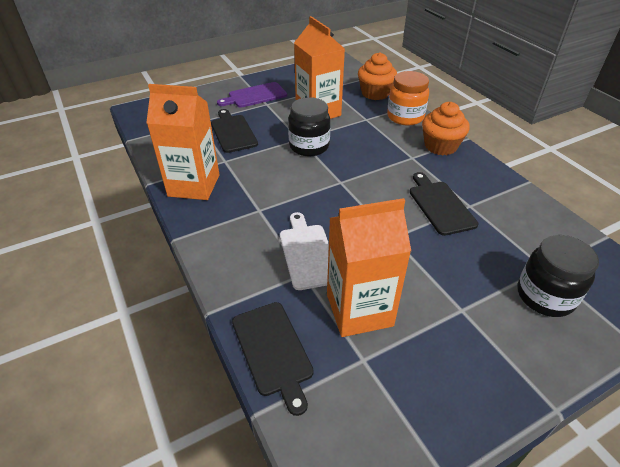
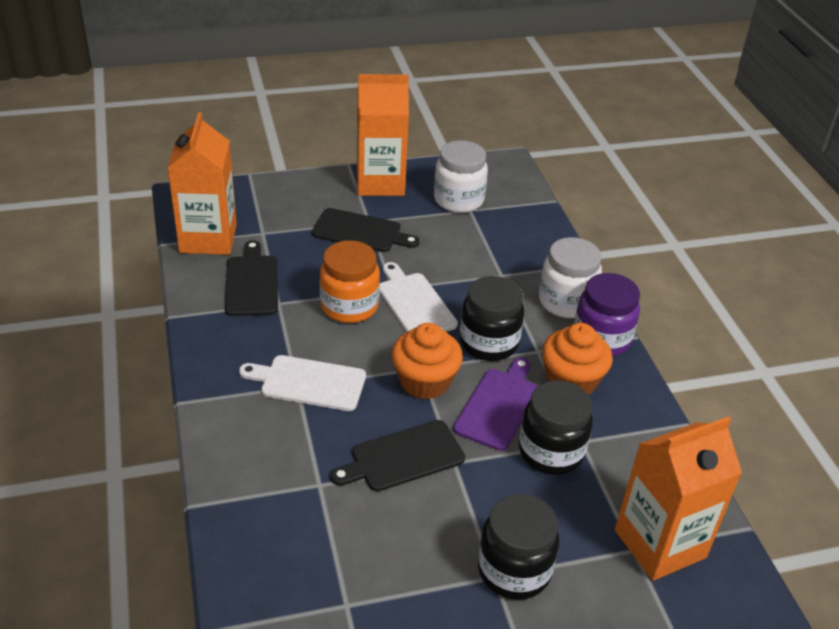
black jar: 2 -> 3
purple jar: 0 -> 1
white cutting board: 1 -> 2
white jar: 0 -> 2

